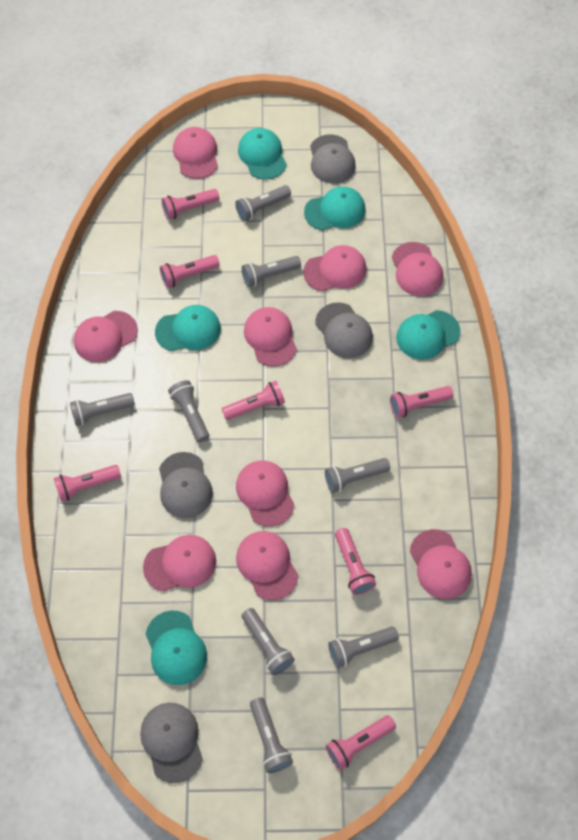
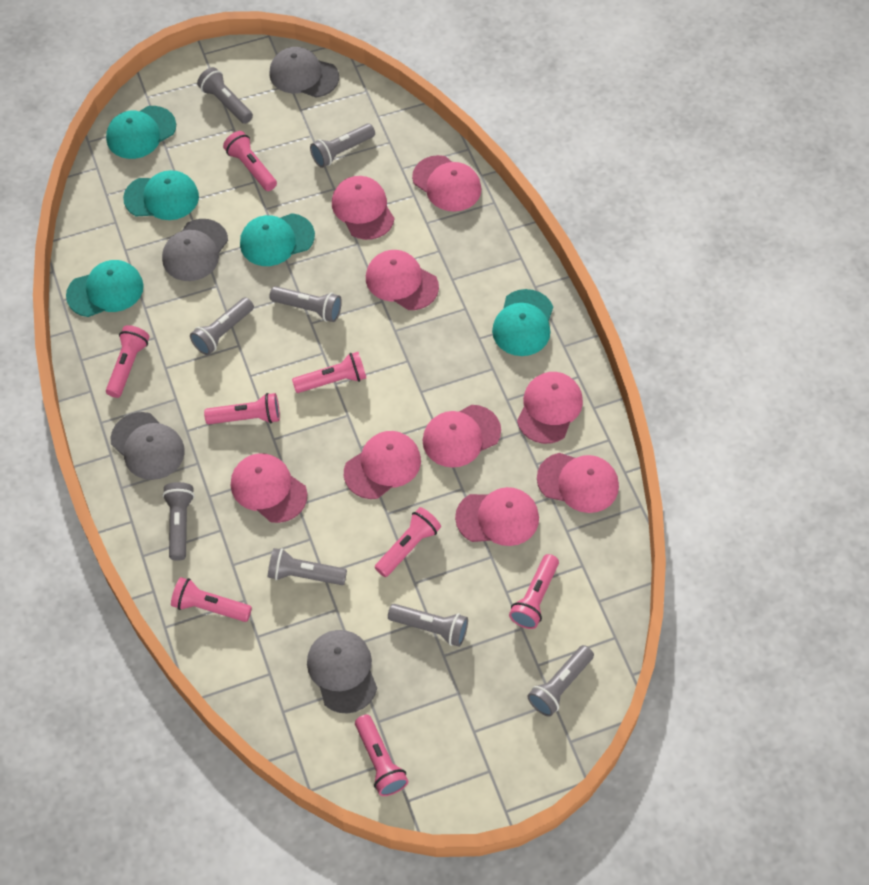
pink flashlight: 7 -> 8

